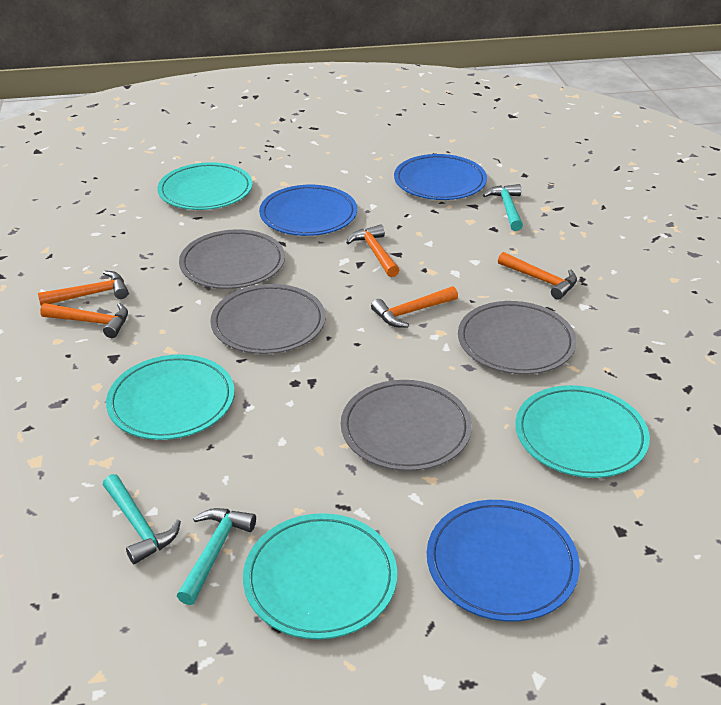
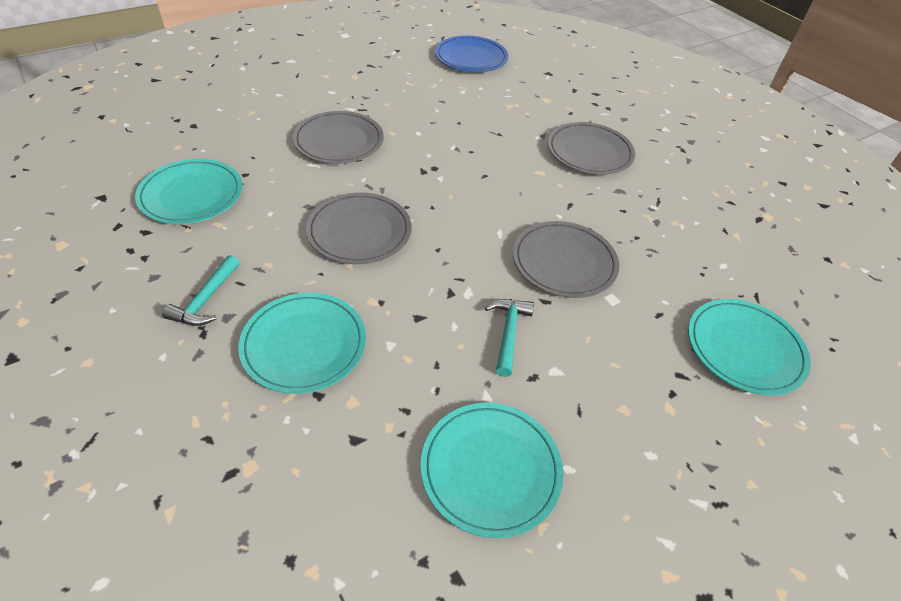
blue plate: 3 -> 1
orange hammer: 5 -> 0
turquoise hammer: 3 -> 2

